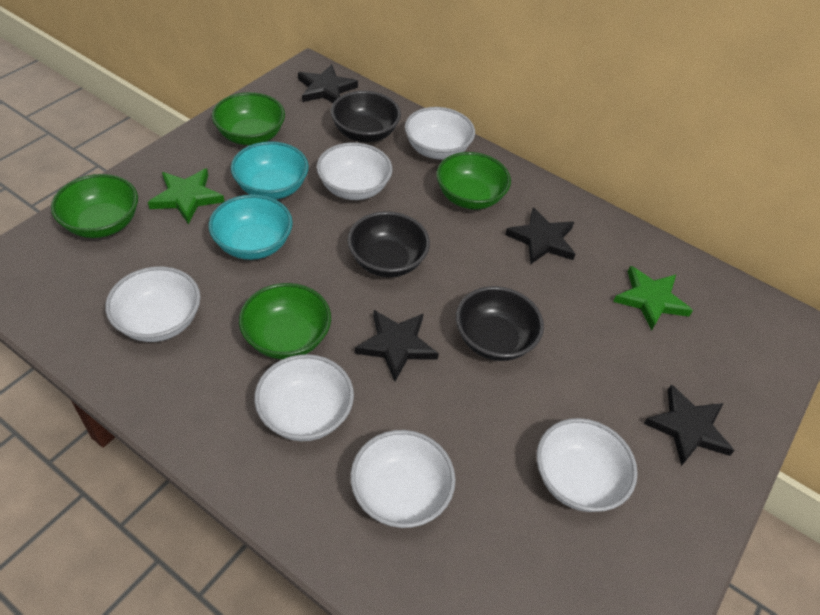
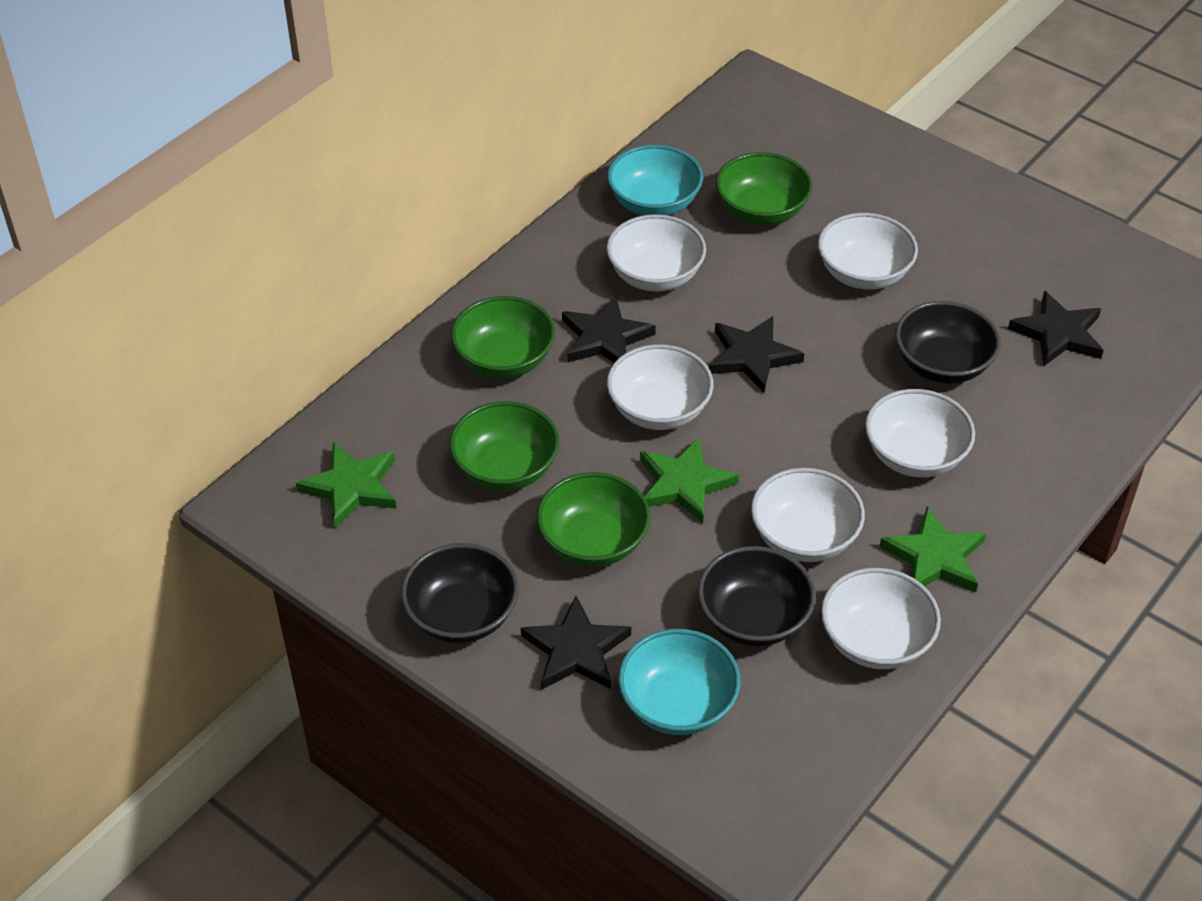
green star: 2 -> 3

